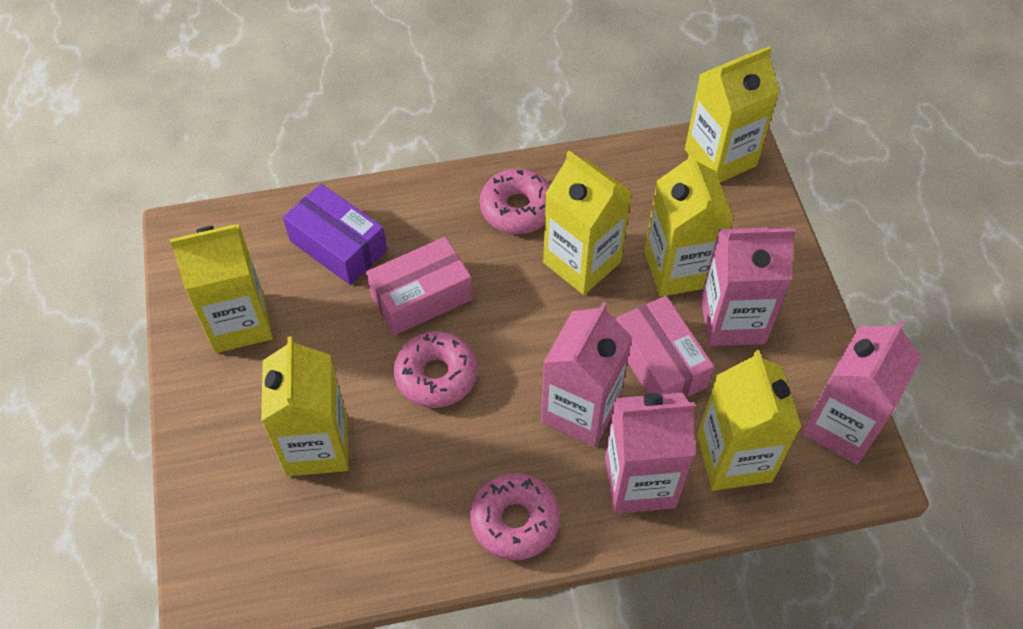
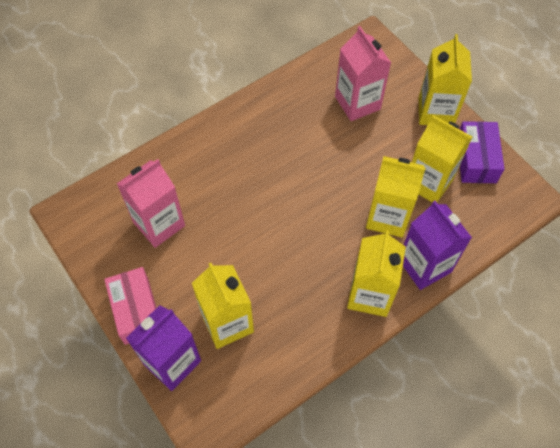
pink box: 2 -> 1
pink carton: 4 -> 2
pink donut: 3 -> 0
purple carton: 0 -> 2
yellow carton: 6 -> 5

